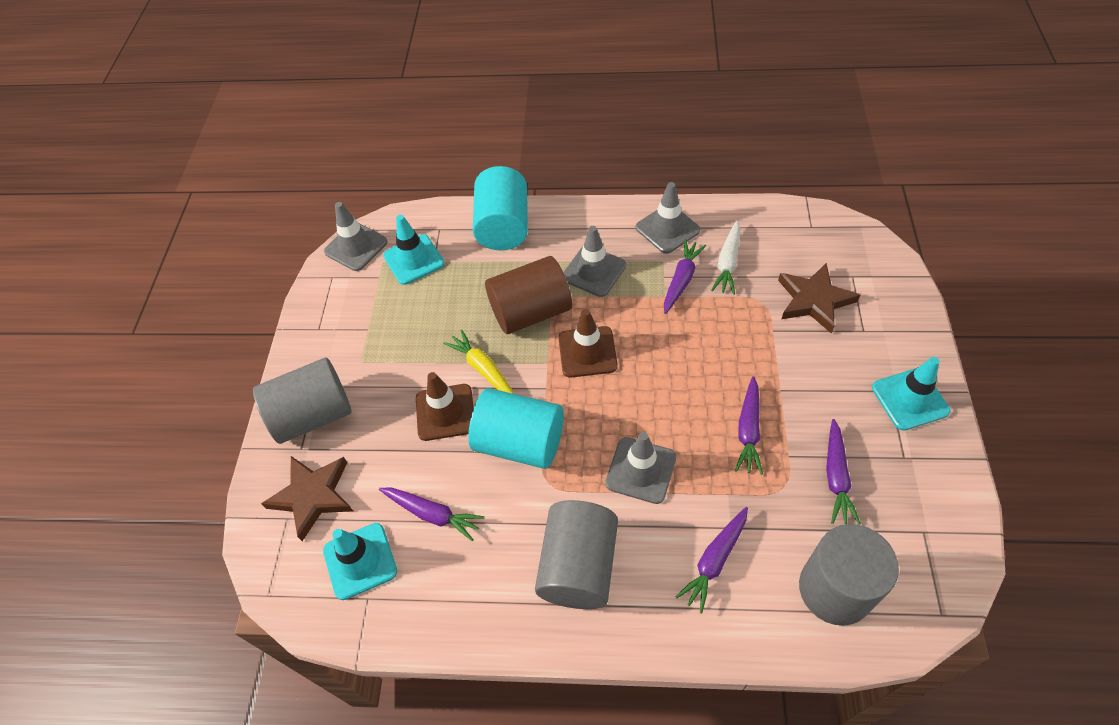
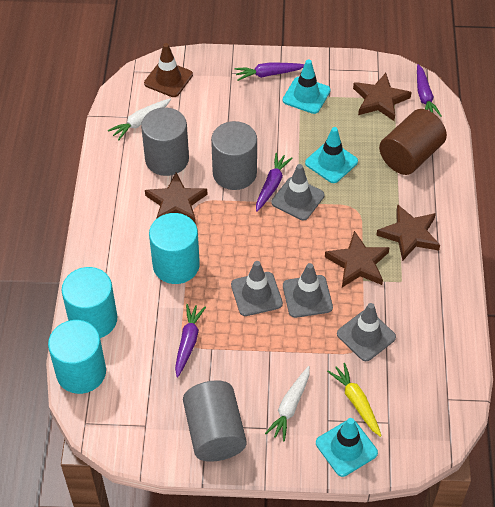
brown star: 2 -> 4
brown traffic cone: 2 -> 1
purple carrot: 5 -> 4
turquoise cylinder: 2 -> 3
white carrot: 1 -> 2

